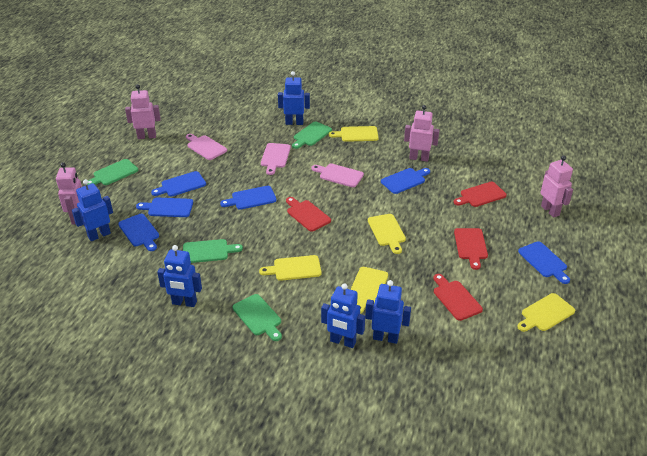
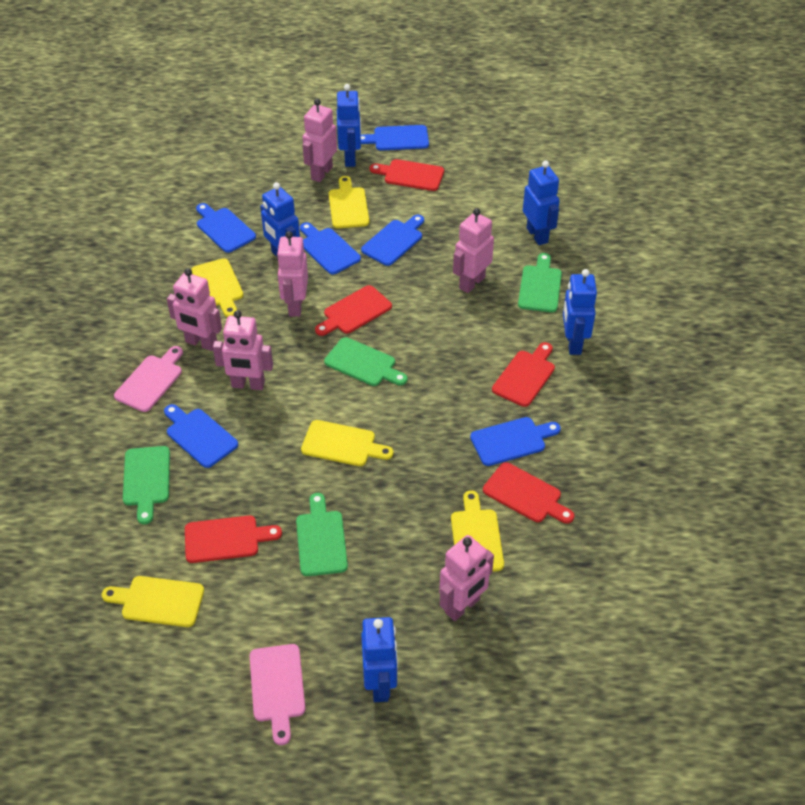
pink cutting board: 3 -> 2
pink robot: 4 -> 6
red cutting board: 4 -> 5

